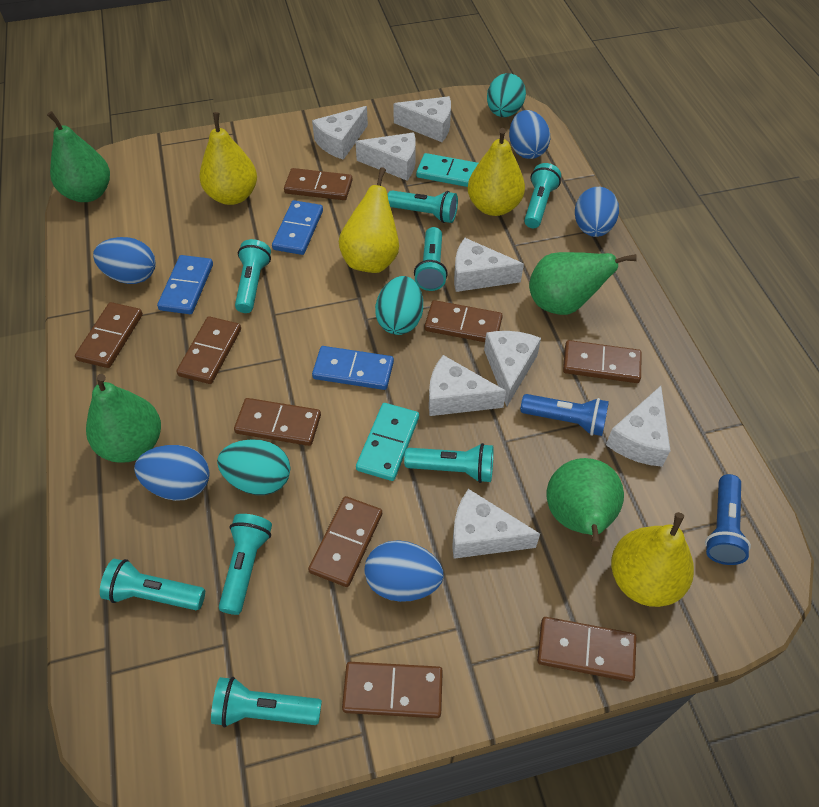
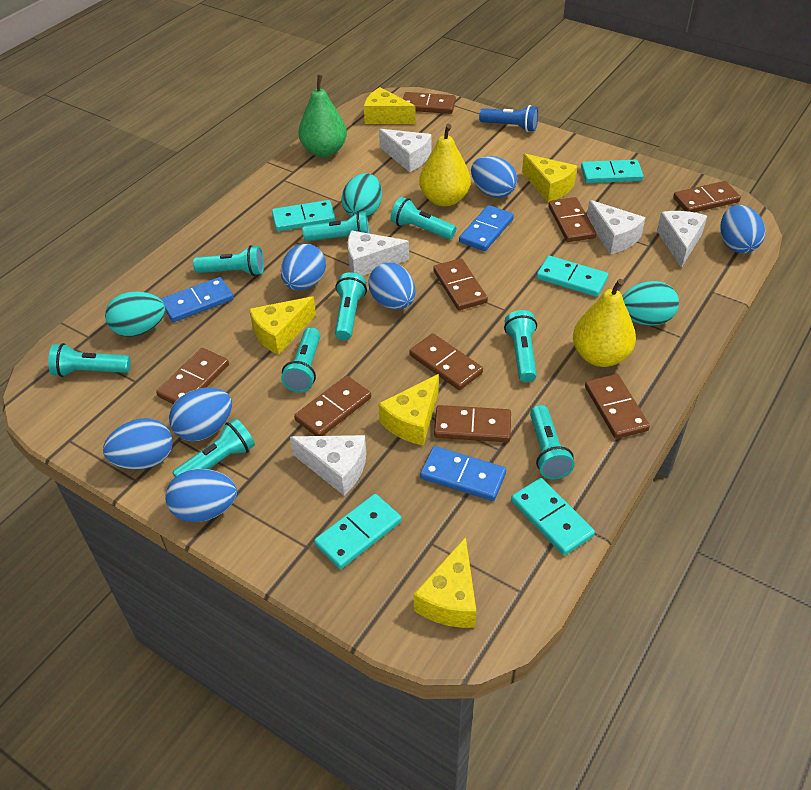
blue egg: 5 -> 7
blue flashlight: 2 -> 1
green pear: 4 -> 1
turquoise domino: 2 -> 5
turquoise flashlight: 8 -> 9
white cheese: 8 -> 5
yellow cheese: 0 -> 5
yellow pear: 4 -> 2

